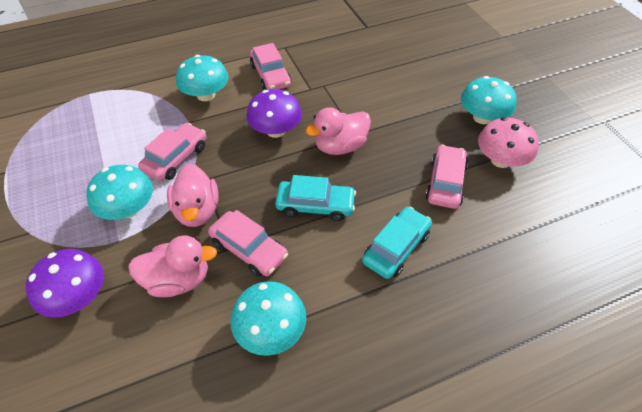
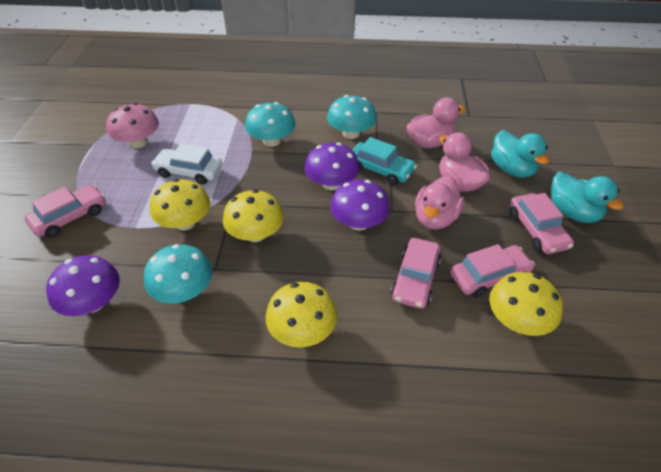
purple mushroom: 2 -> 3
turquoise car: 2 -> 1
turquoise duck: 0 -> 2
turquoise mushroom: 4 -> 3
white car: 0 -> 1
yellow mushroom: 0 -> 4

